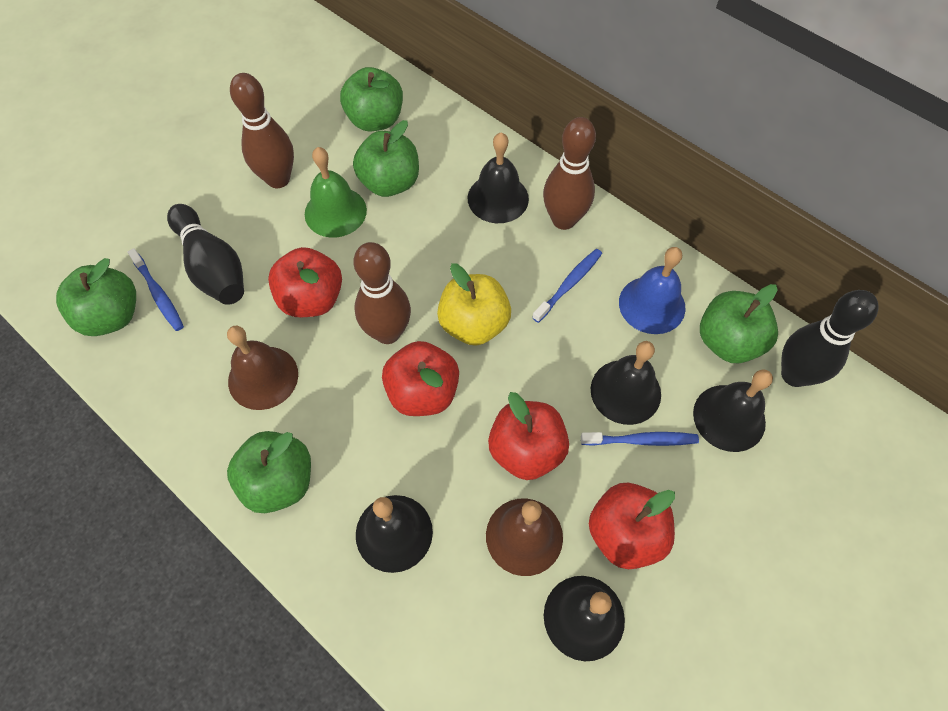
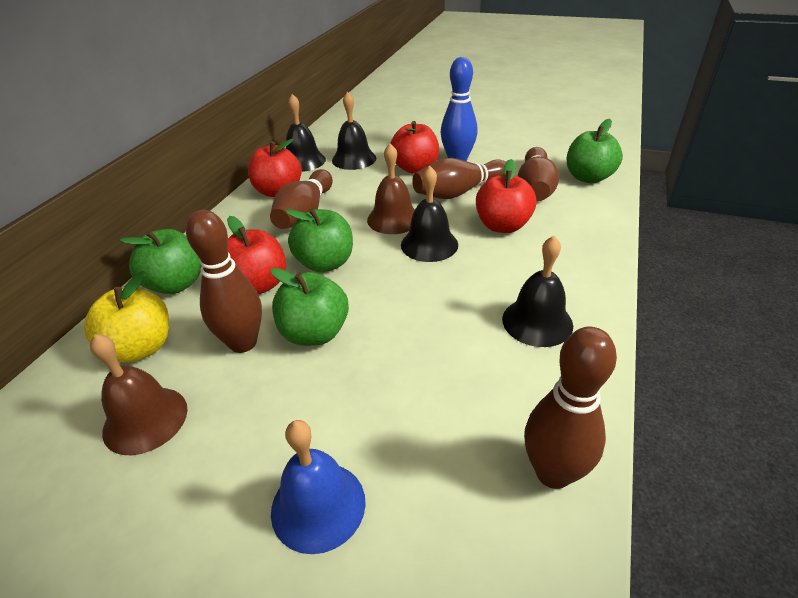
black bell: 5 -> 4
black bowling pin: 2 -> 0
blue bowling pin: 0 -> 1
blue toothbrush: 3 -> 0
brown bowling pin: 3 -> 5
green apple: 5 -> 4
green bell: 1 -> 0

